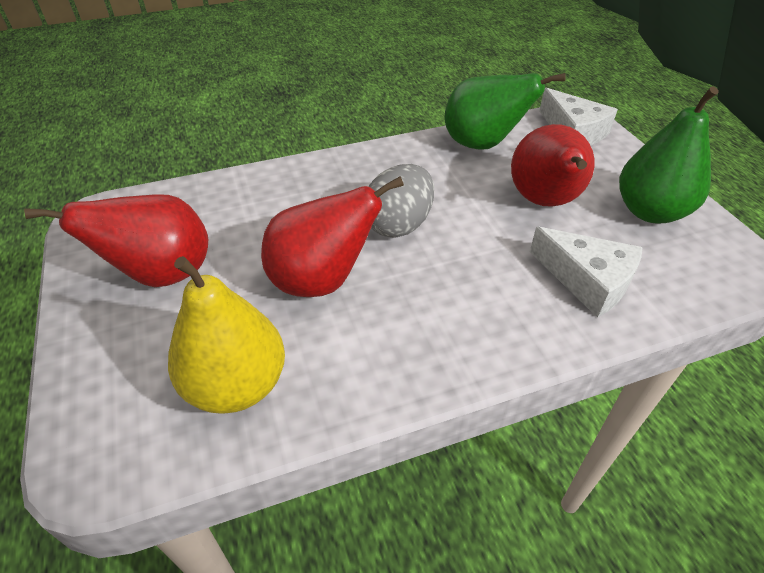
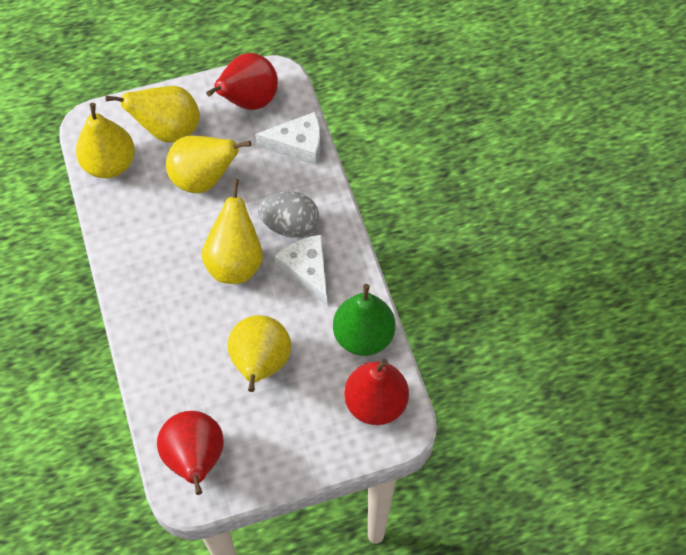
green pear: 2 -> 1
yellow pear: 1 -> 5

